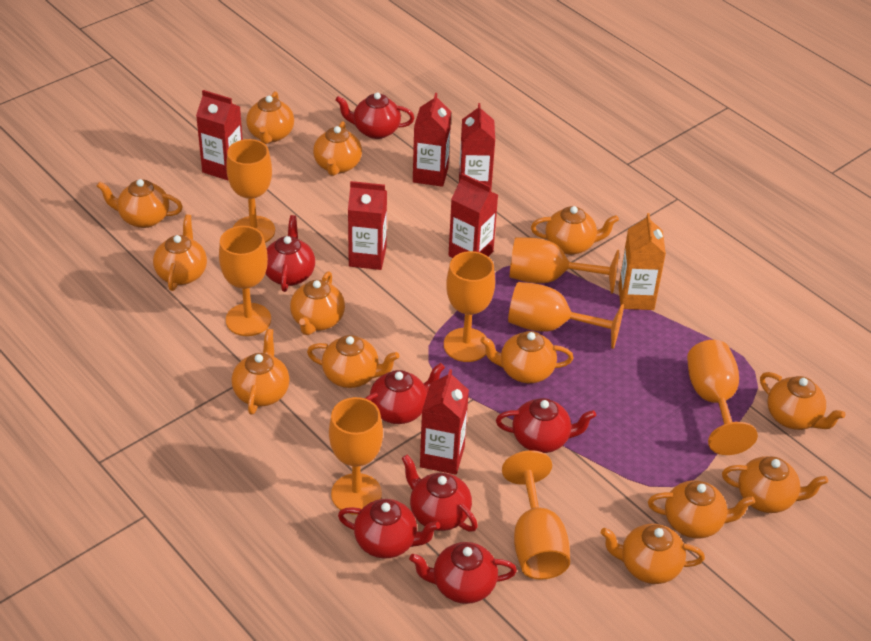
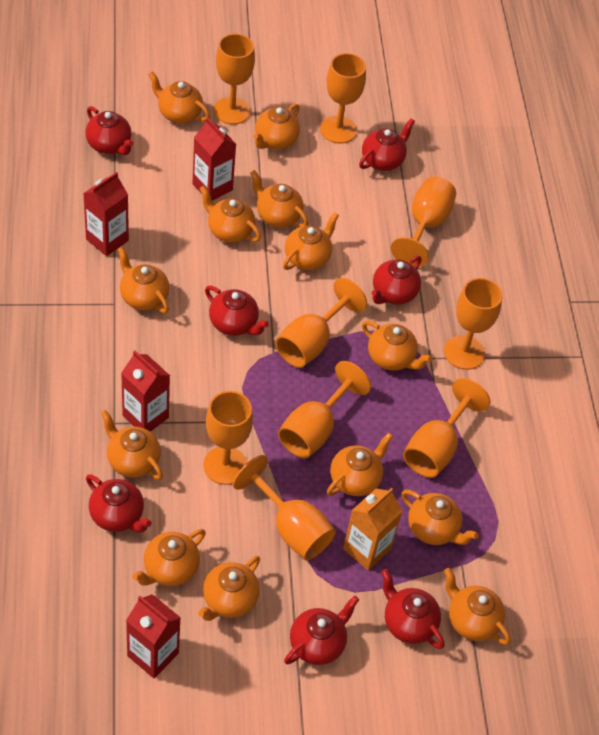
orange goblet: 8 -> 9
red carton: 6 -> 4

